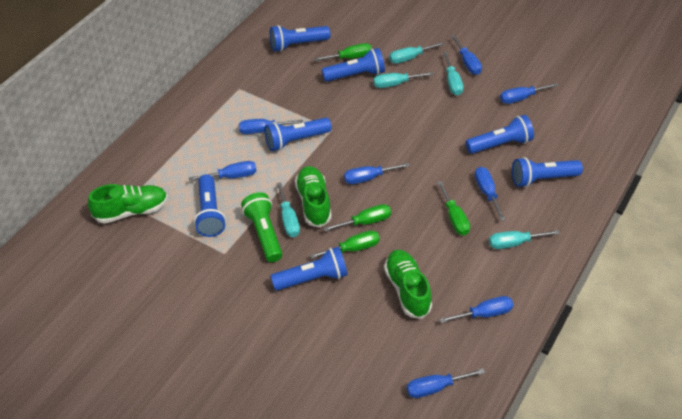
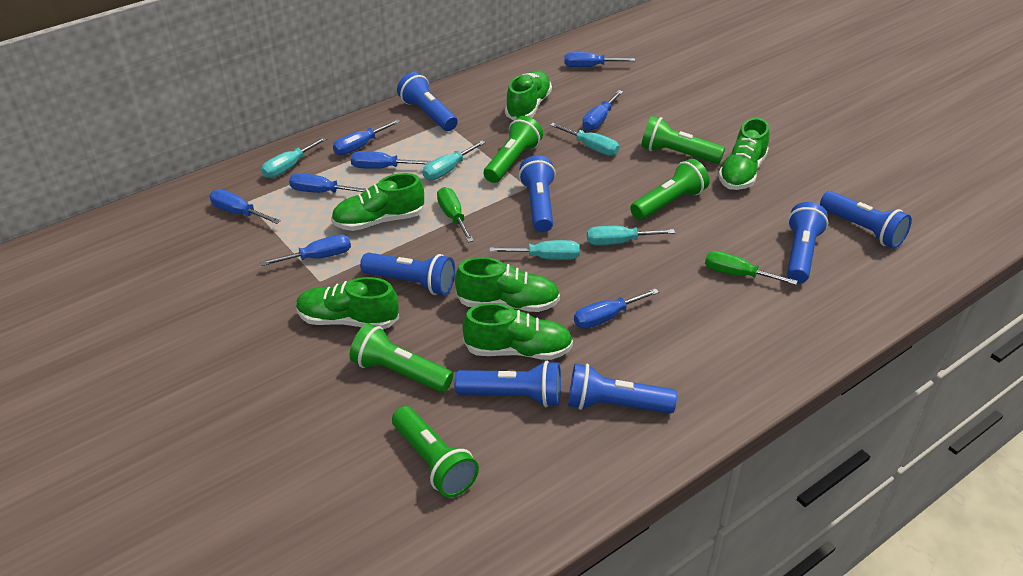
green flashlight: 1 -> 5
green screwdriver: 4 -> 2
green shoe: 3 -> 6

